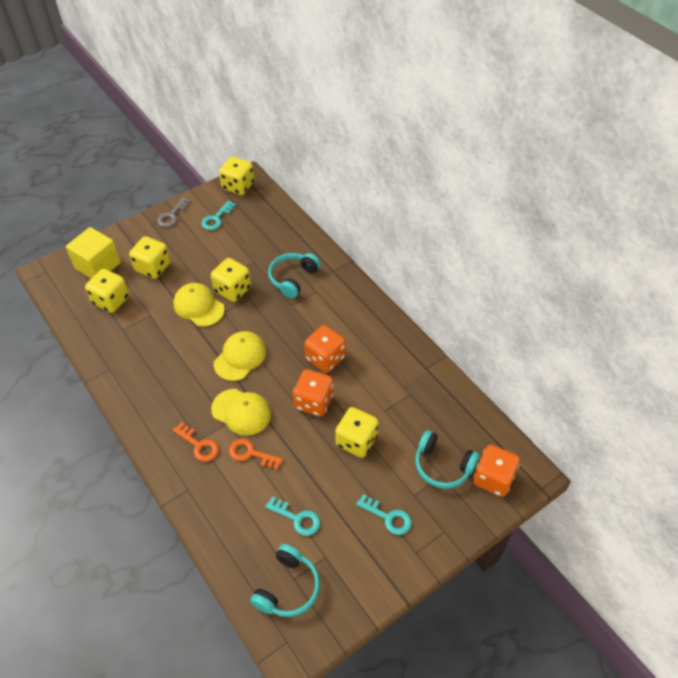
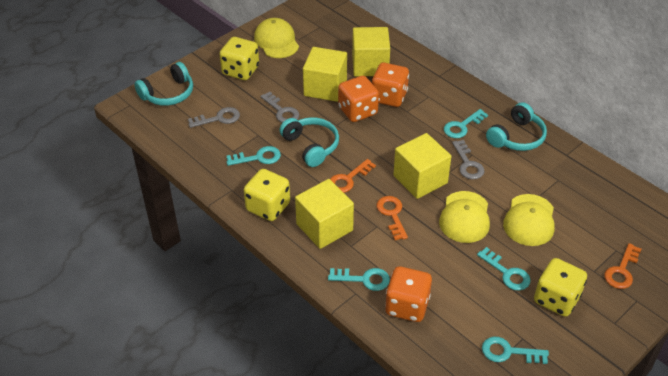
grey key: 1 -> 3
orange key: 2 -> 3
turquoise key: 3 -> 5
yellow cube: 1 -> 4
yellow dice: 5 -> 3

